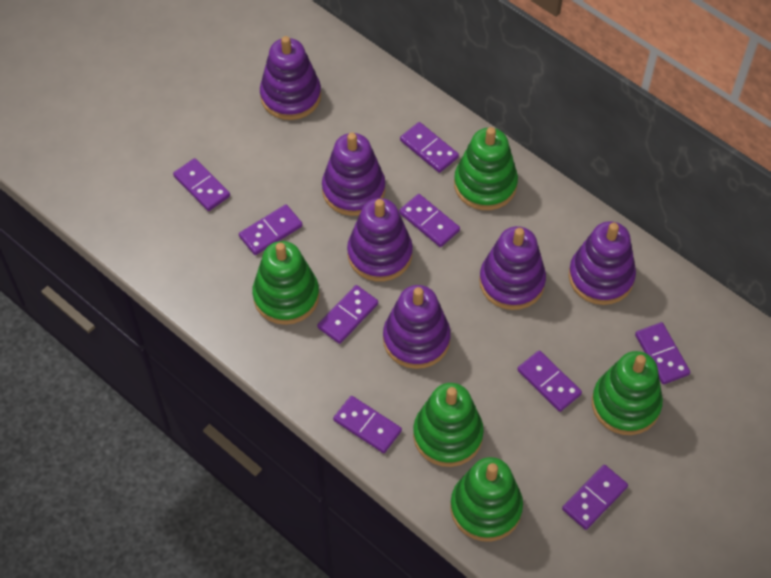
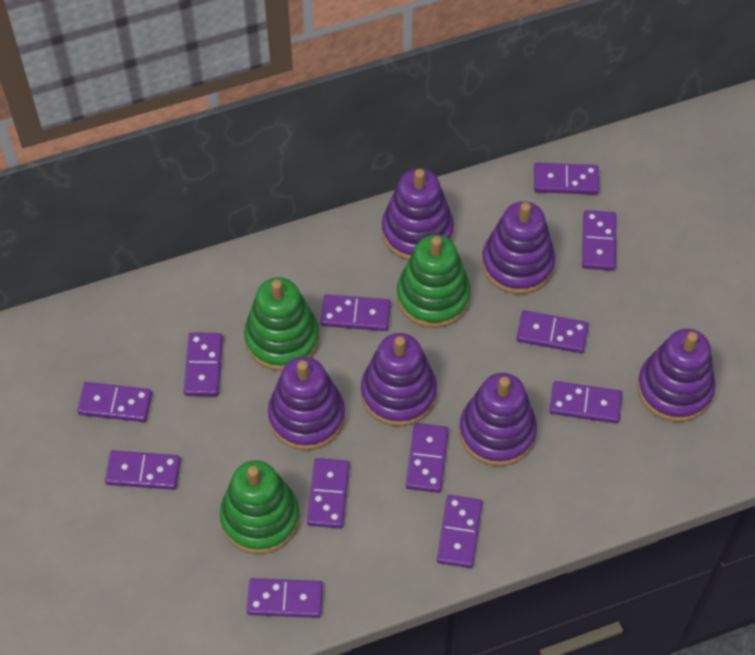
green stacking toy: 5 -> 3
purple domino: 9 -> 12

